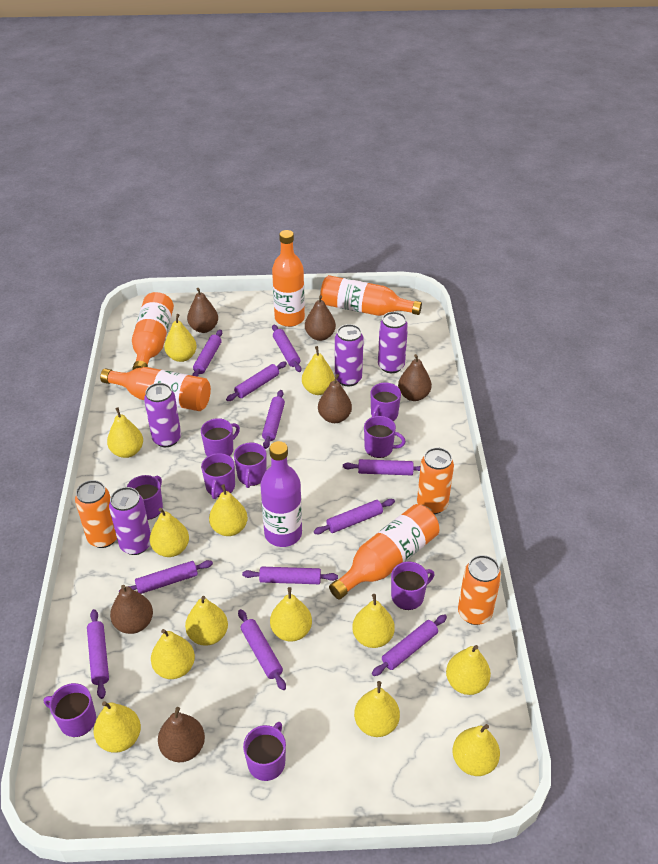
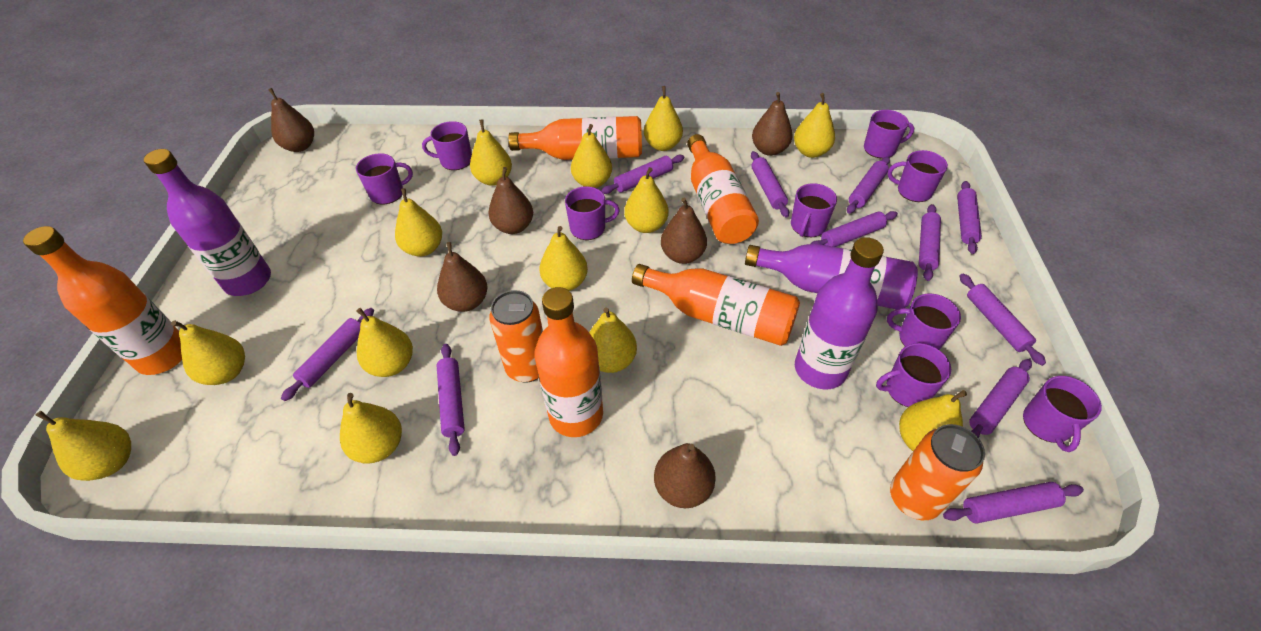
orange can: 3 -> 2
purple bottle: 1 -> 3
purple can: 4 -> 0

